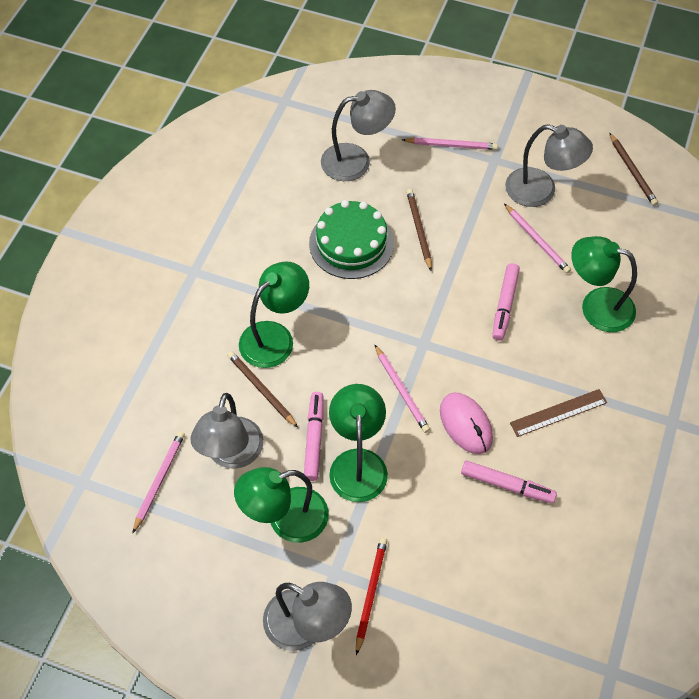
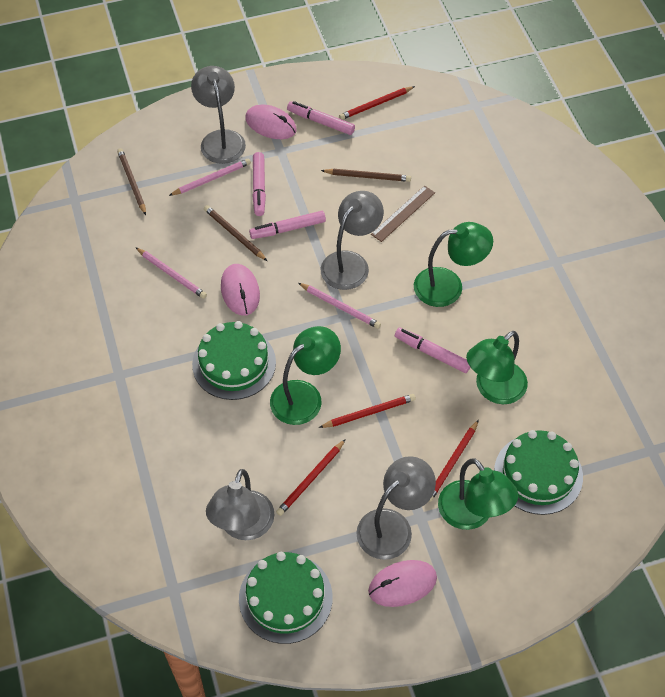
green cake: 1 -> 3
pink marker: 3 -> 4
pink mouse: 1 -> 3
pink pencil: 4 -> 3
red pencil: 1 -> 4

